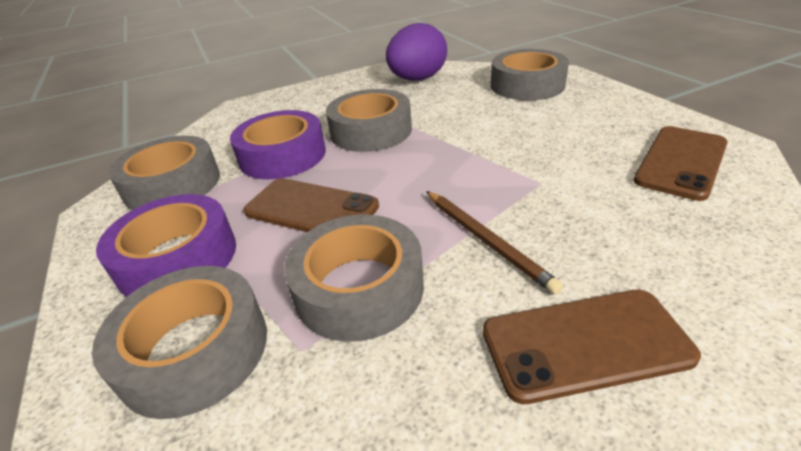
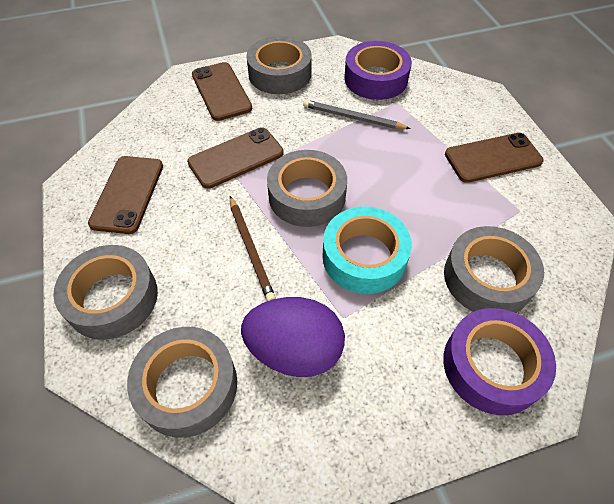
brown phone: 3 -> 4
grey pencil: 0 -> 1
turquoise tape: 0 -> 1

